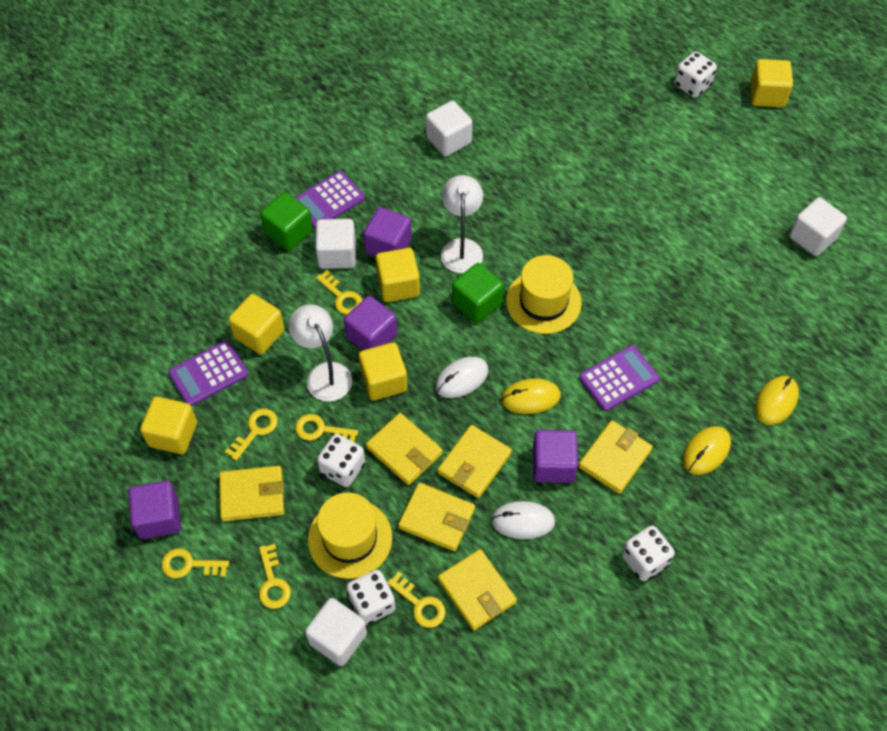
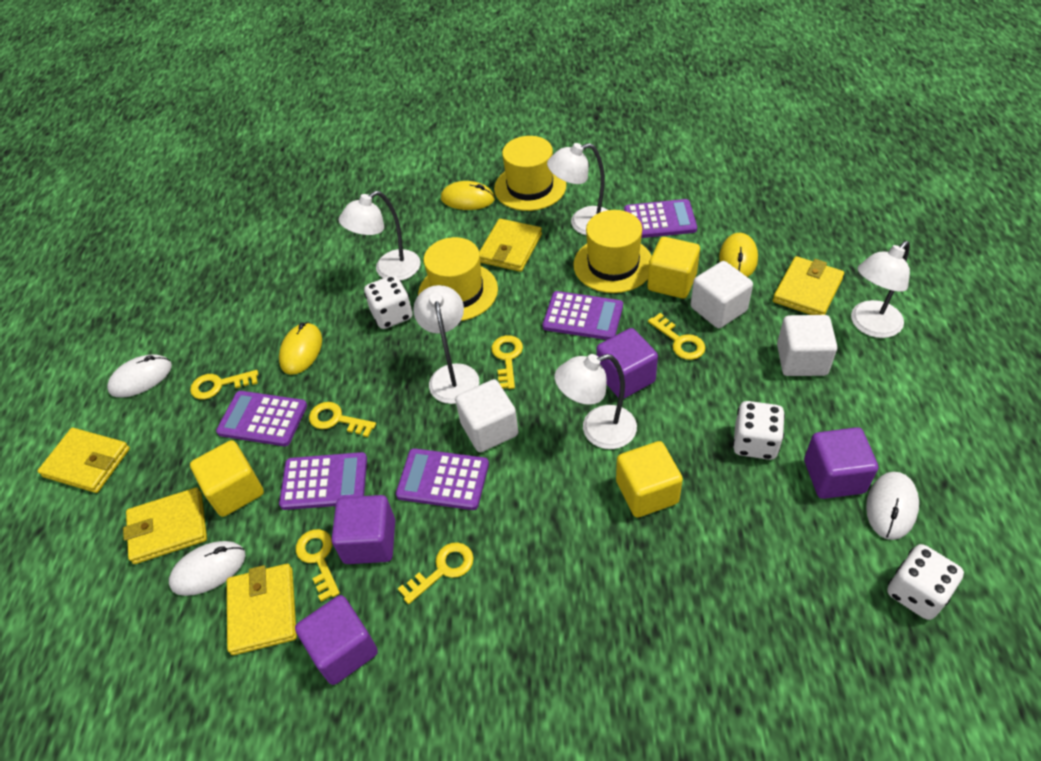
green cube: 2 -> 0
purple calculator: 3 -> 5
white cube: 4 -> 3
white dice: 4 -> 3
white lamp: 2 -> 5
white mouse: 2 -> 3
yellow cube: 5 -> 3
yellow hat: 2 -> 3
yellow wallet: 6 -> 5

